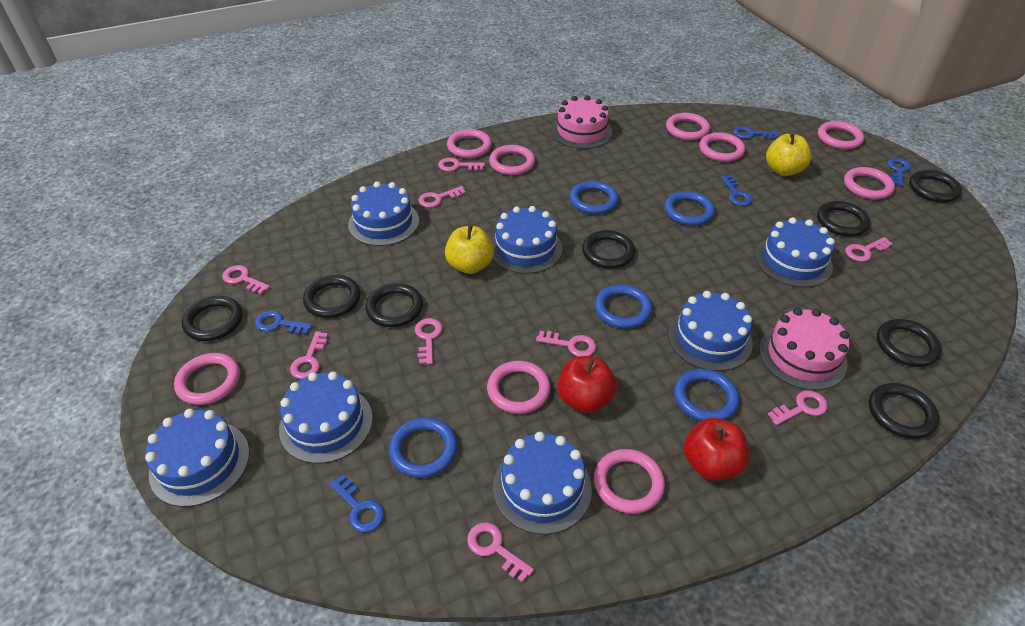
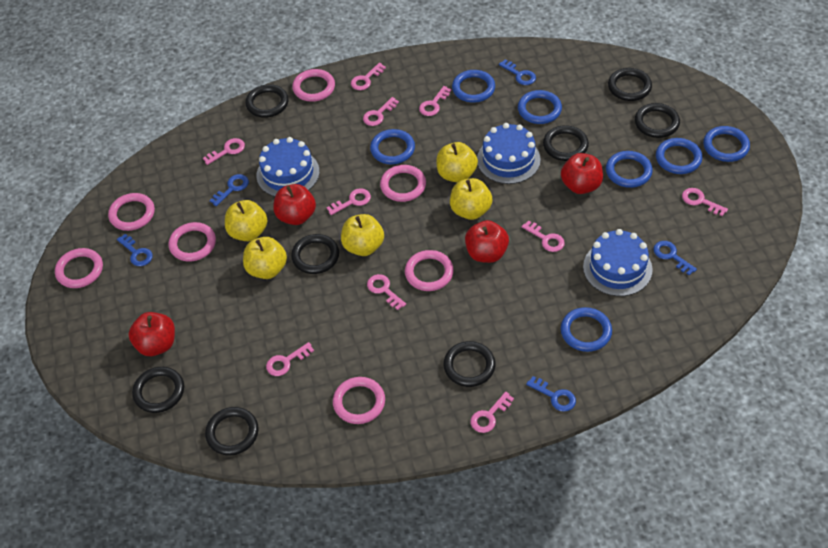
blue cake: 7 -> 3
blue ring: 5 -> 7
pink cake: 2 -> 0
pink key: 9 -> 10
pink ring: 9 -> 7
red apple: 2 -> 4
yellow apple: 2 -> 5

